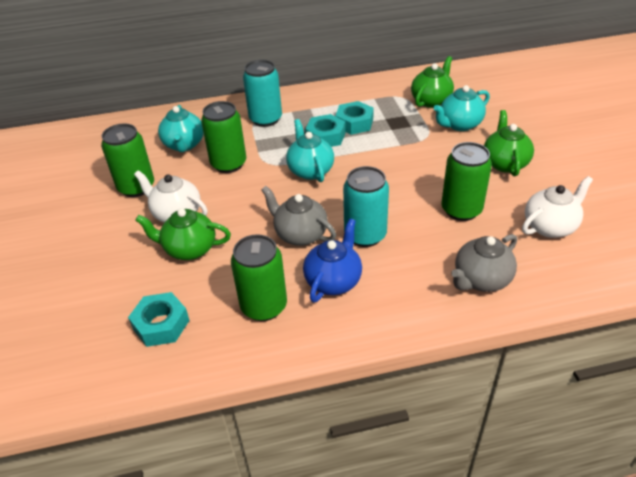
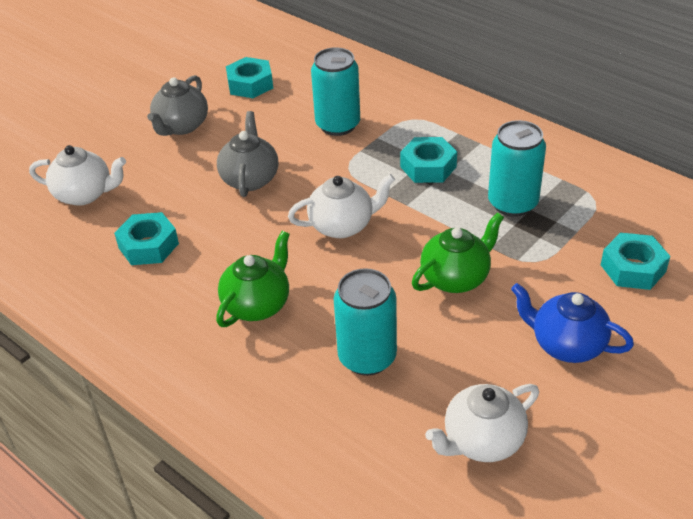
green can: 4 -> 0
green teapot: 3 -> 2
turquoise can: 2 -> 3
turquoise nut: 3 -> 4
turquoise teapot: 3 -> 0
white teapot: 2 -> 3

